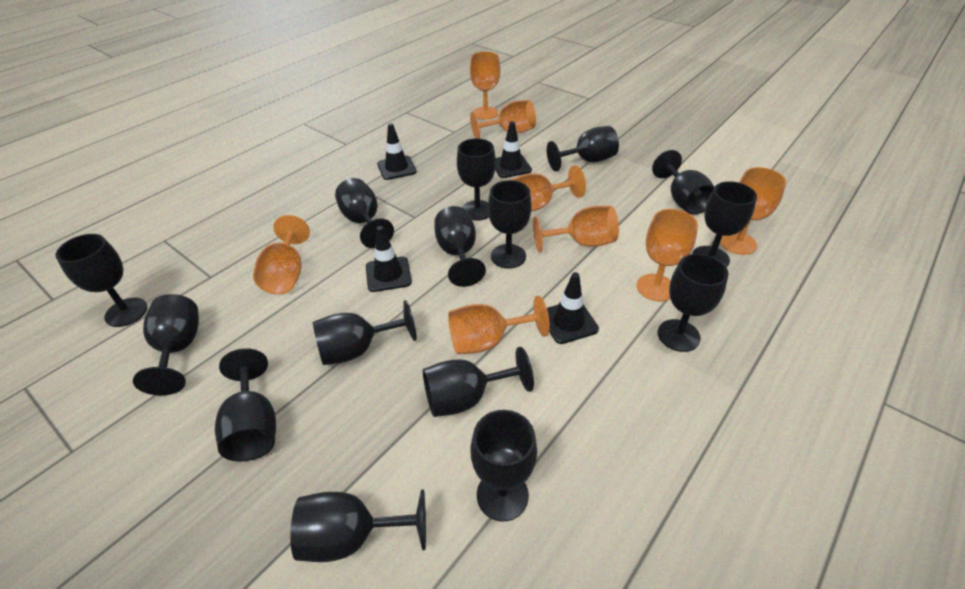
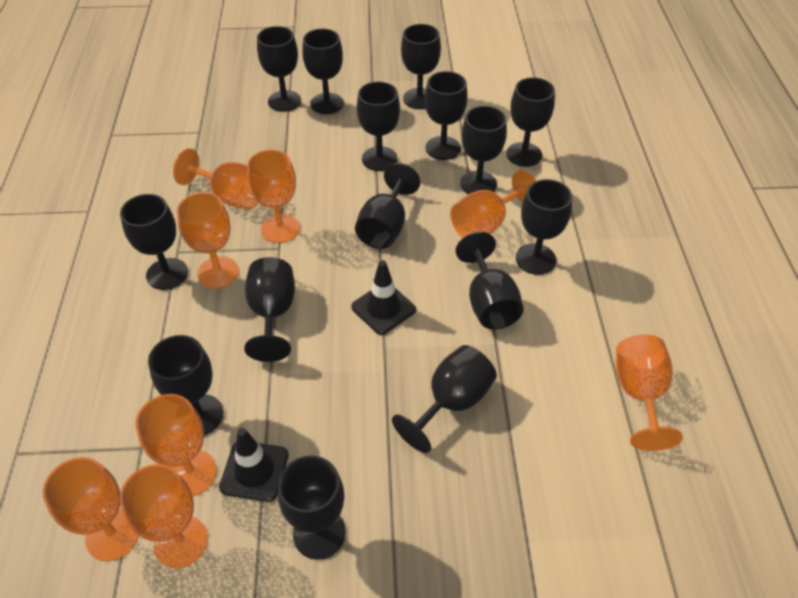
black traffic cone: 4 -> 2

